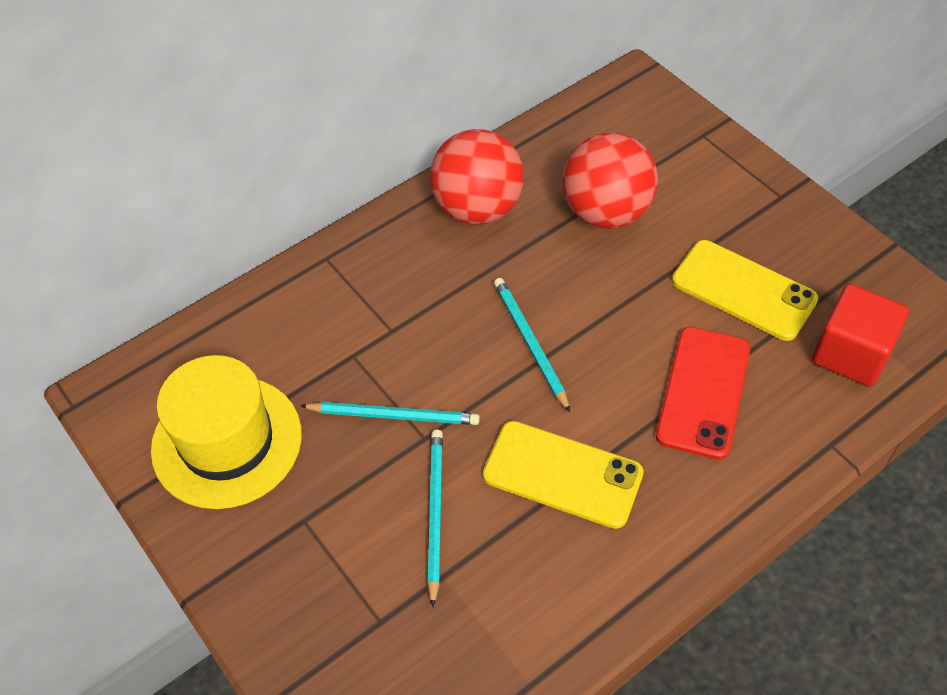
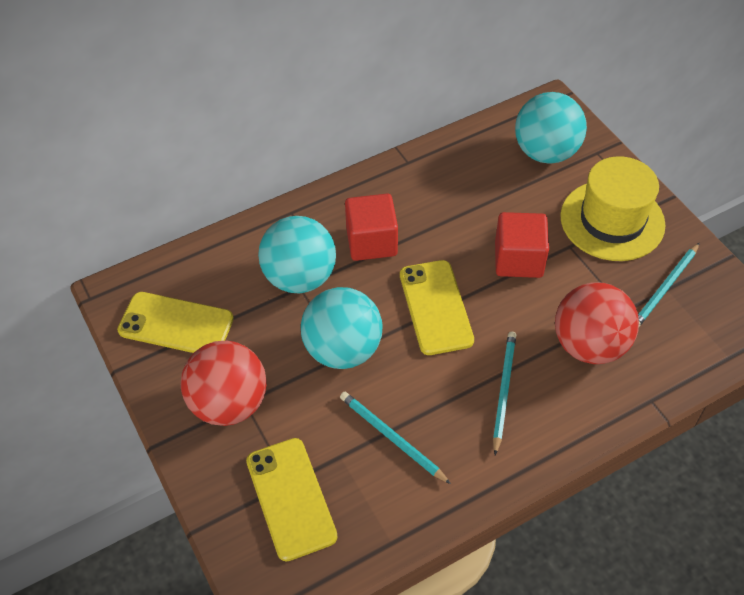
red cube: 1 -> 2
red phone: 1 -> 0
turquoise ball: 0 -> 3
yellow phone: 2 -> 3

